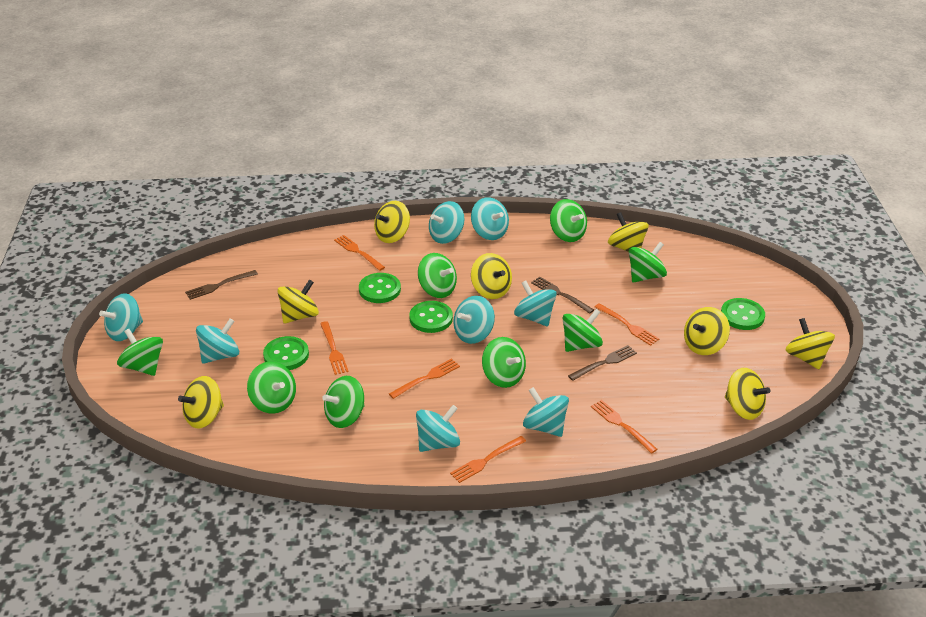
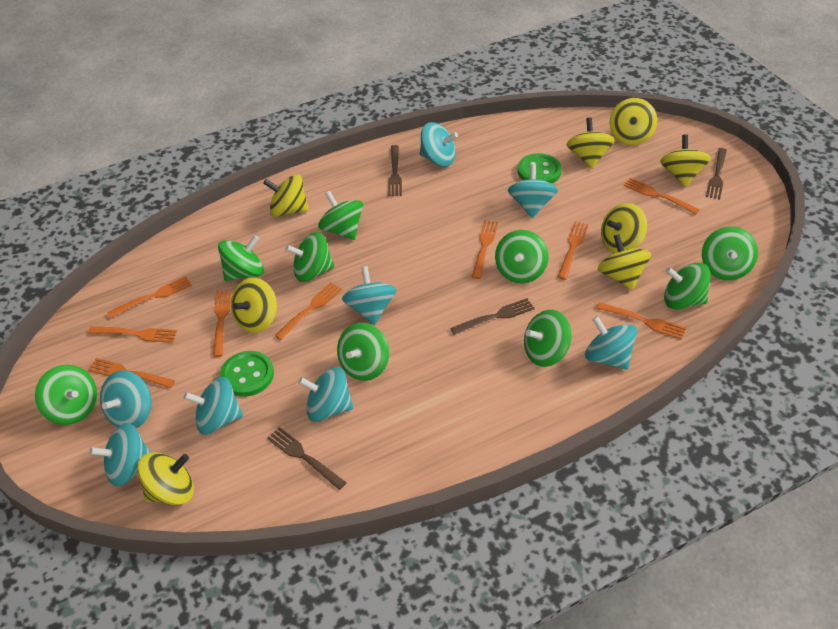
brown fork: 3 -> 4
green button: 4 -> 2
green spinning top: 8 -> 9
orange fork: 6 -> 9

